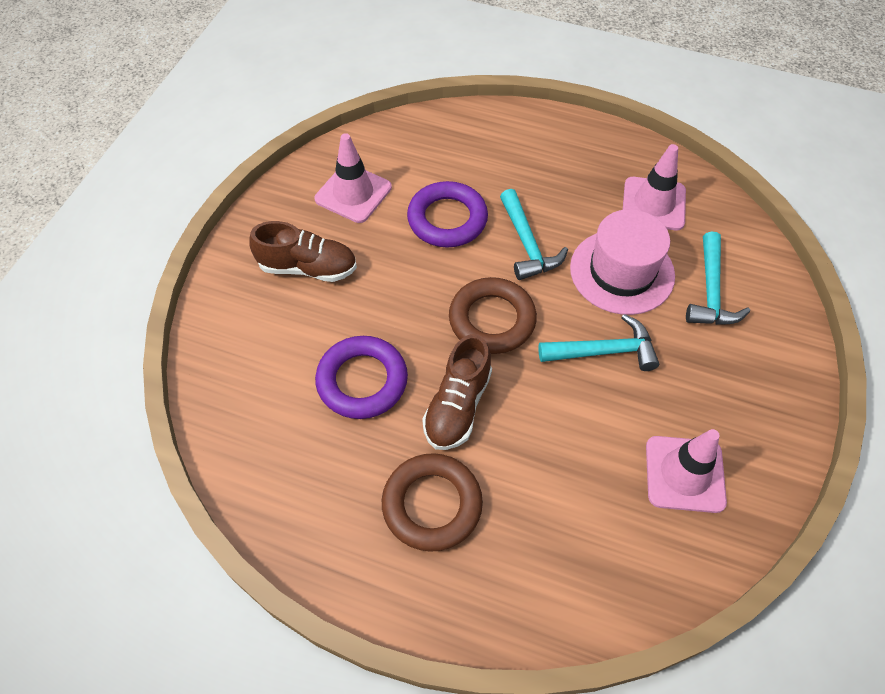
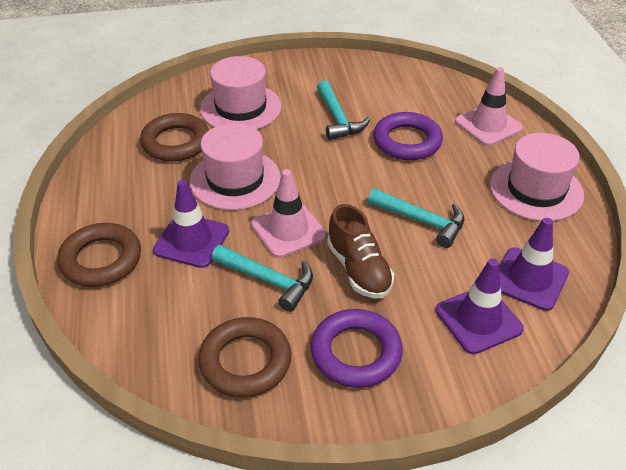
brown ring: 2 -> 3
brown shoe: 2 -> 1
pink hat: 1 -> 3
pink traffic cone: 3 -> 2
purple traffic cone: 0 -> 3

